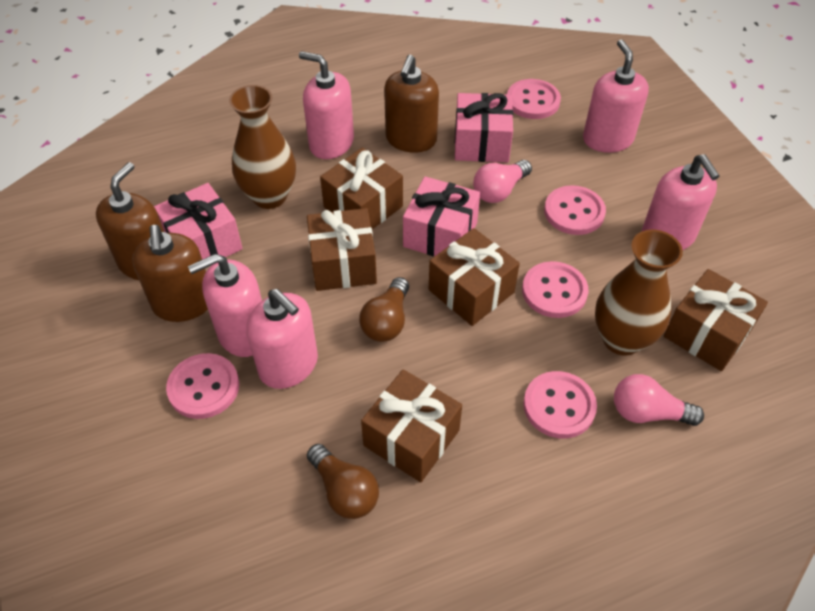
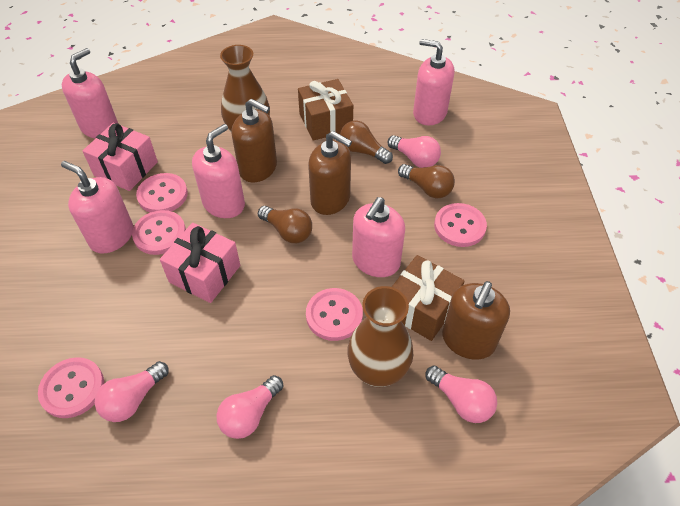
brown gift: 5 -> 2
brown light bulb: 2 -> 3
pink gift: 3 -> 2
pink light bulb: 2 -> 4

